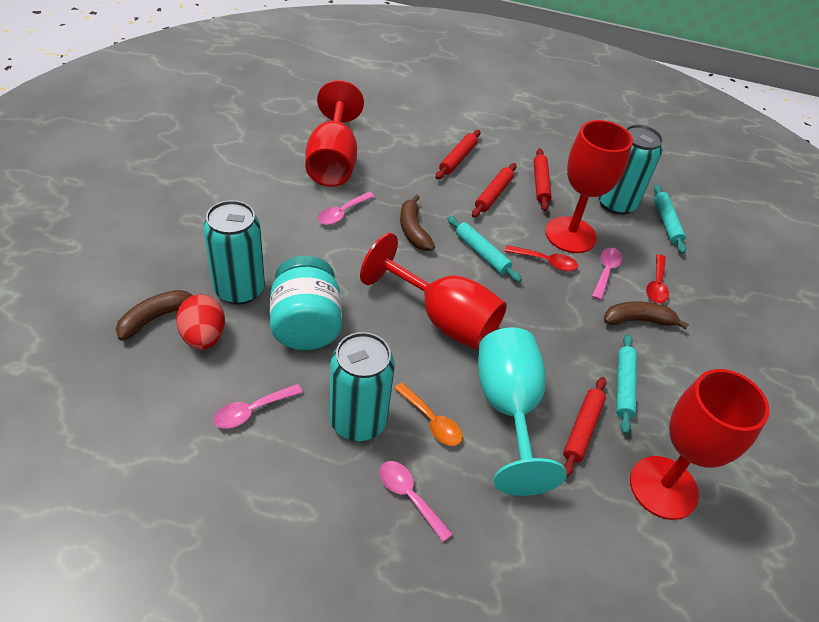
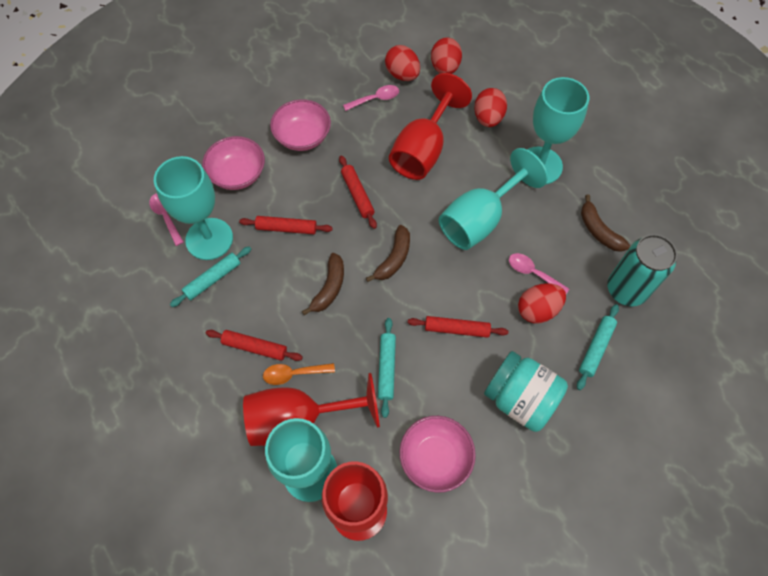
pink bowl: 0 -> 3
pink spoon: 4 -> 3
red egg: 1 -> 4
red goblet: 4 -> 3
red spoon: 2 -> 0
turquoise can: 3 -> 1
turquoise goblet: 1 -> 4

